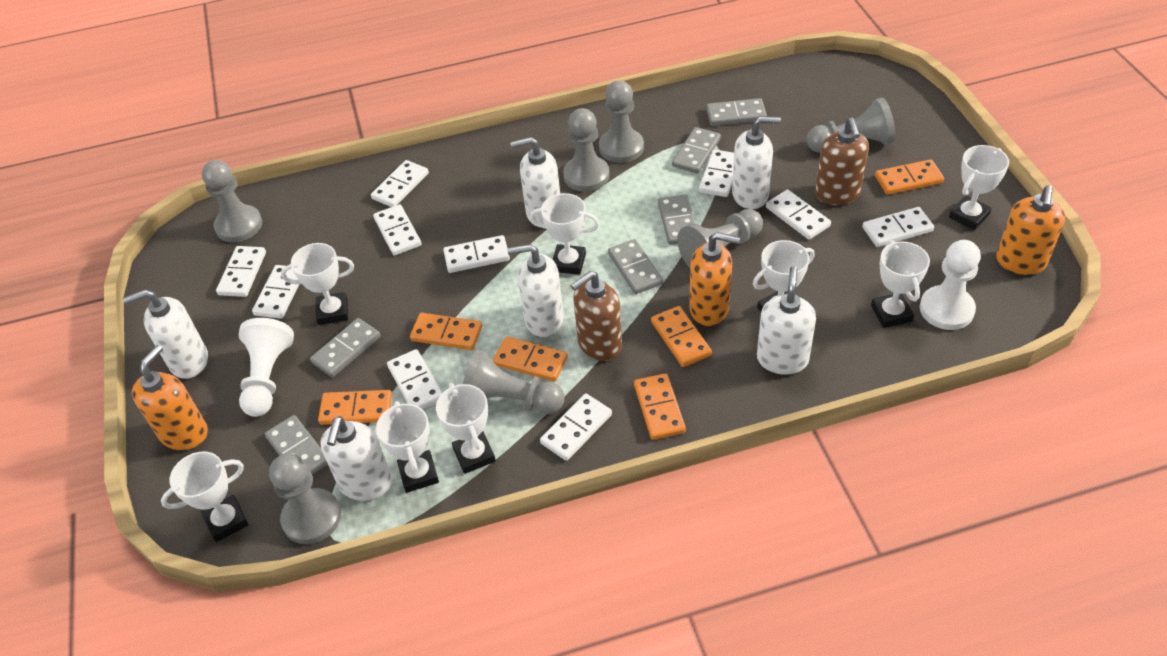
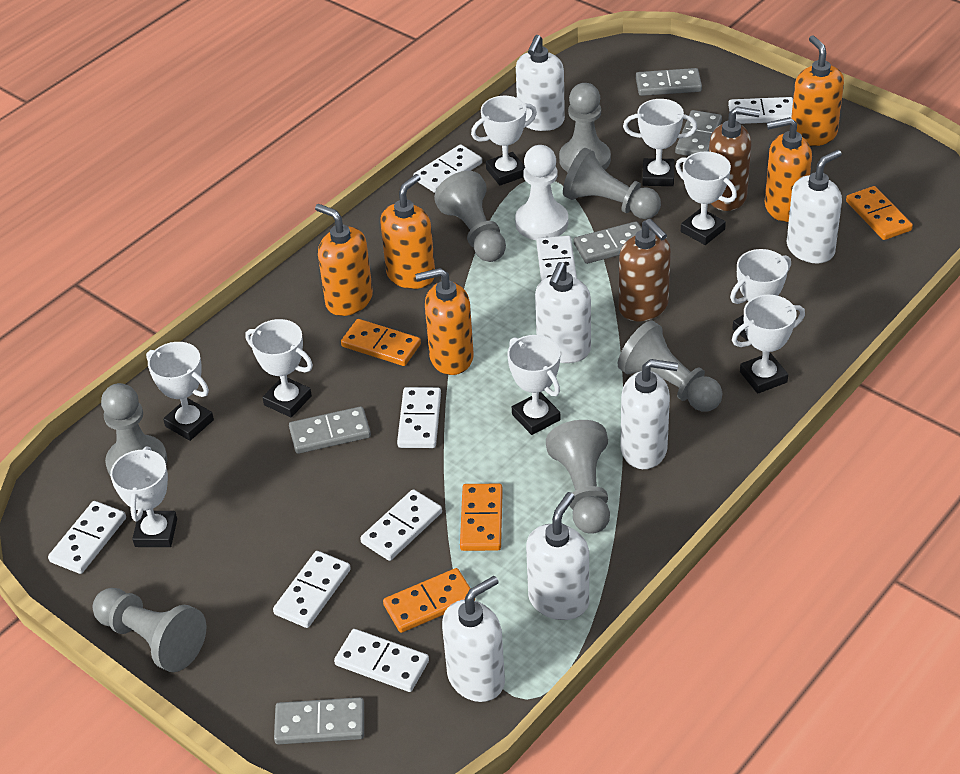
grey domino: 6 -> 5
orange domino: 6 -> 4
orange soap dispenser: 3 -> 5
white domino: 10 -> 8
white pawn: 2 -> 1
white trophy: 8 -> 9

